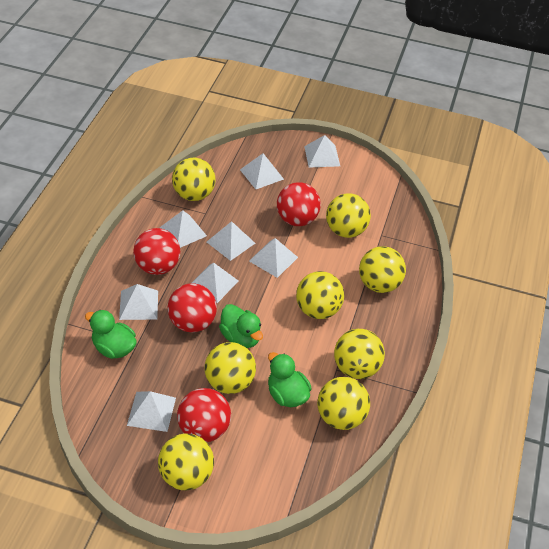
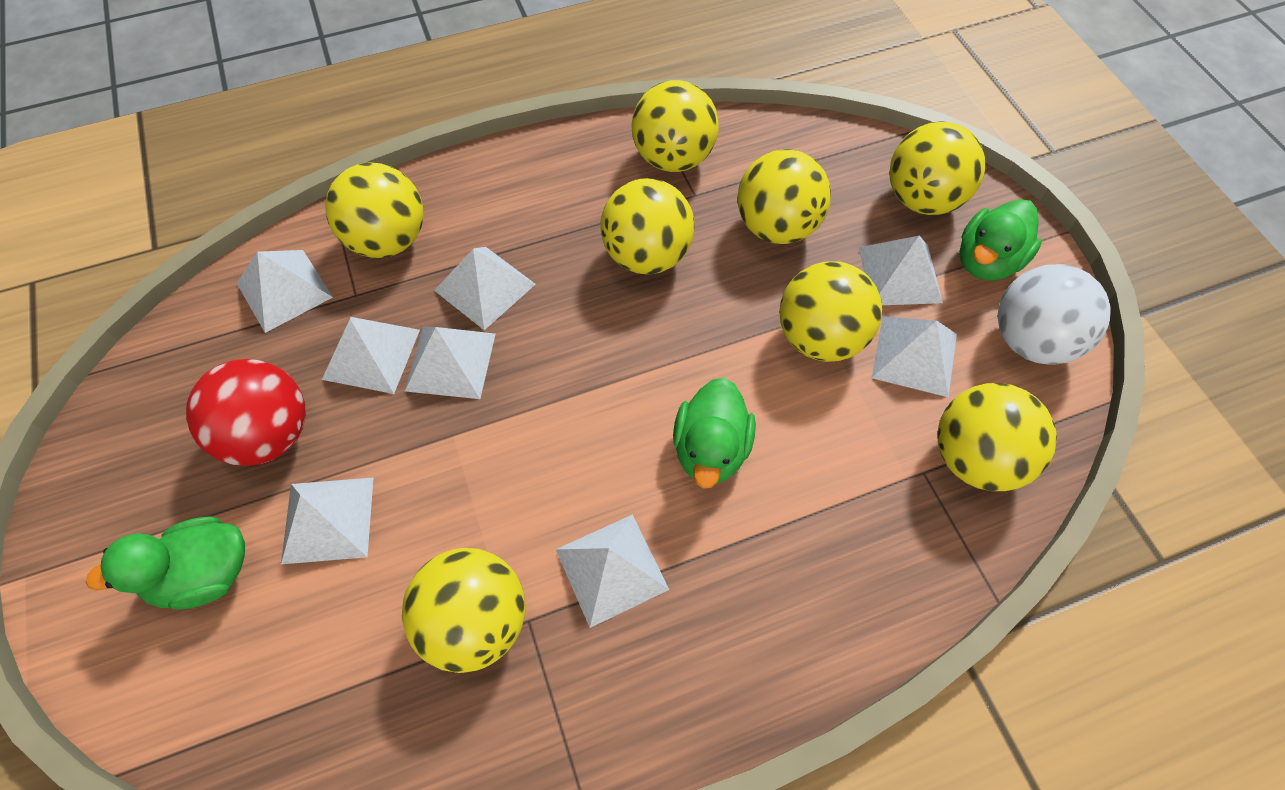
red ball: 4 -> 1
white ball: 0 -> 1

